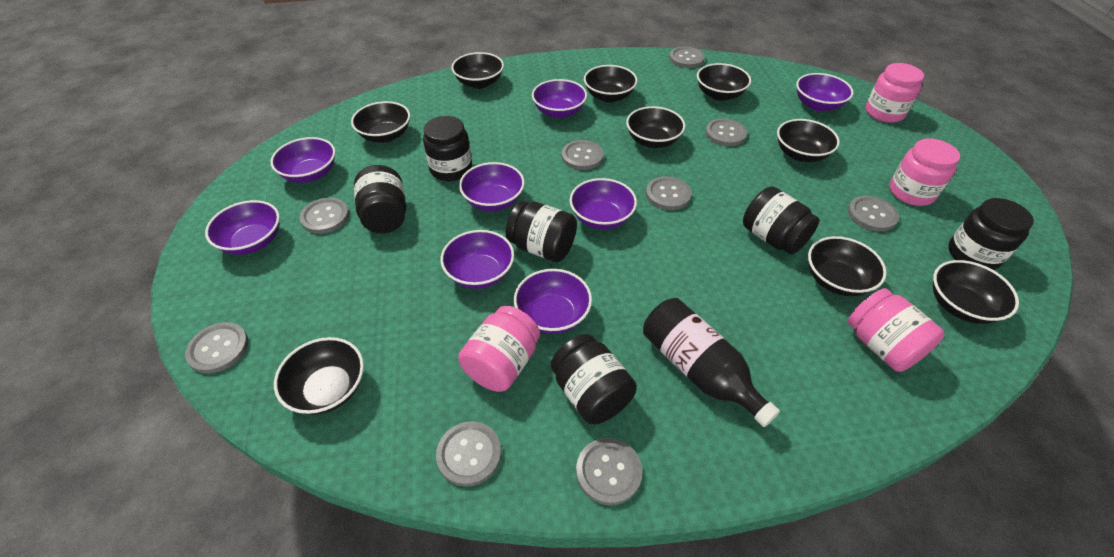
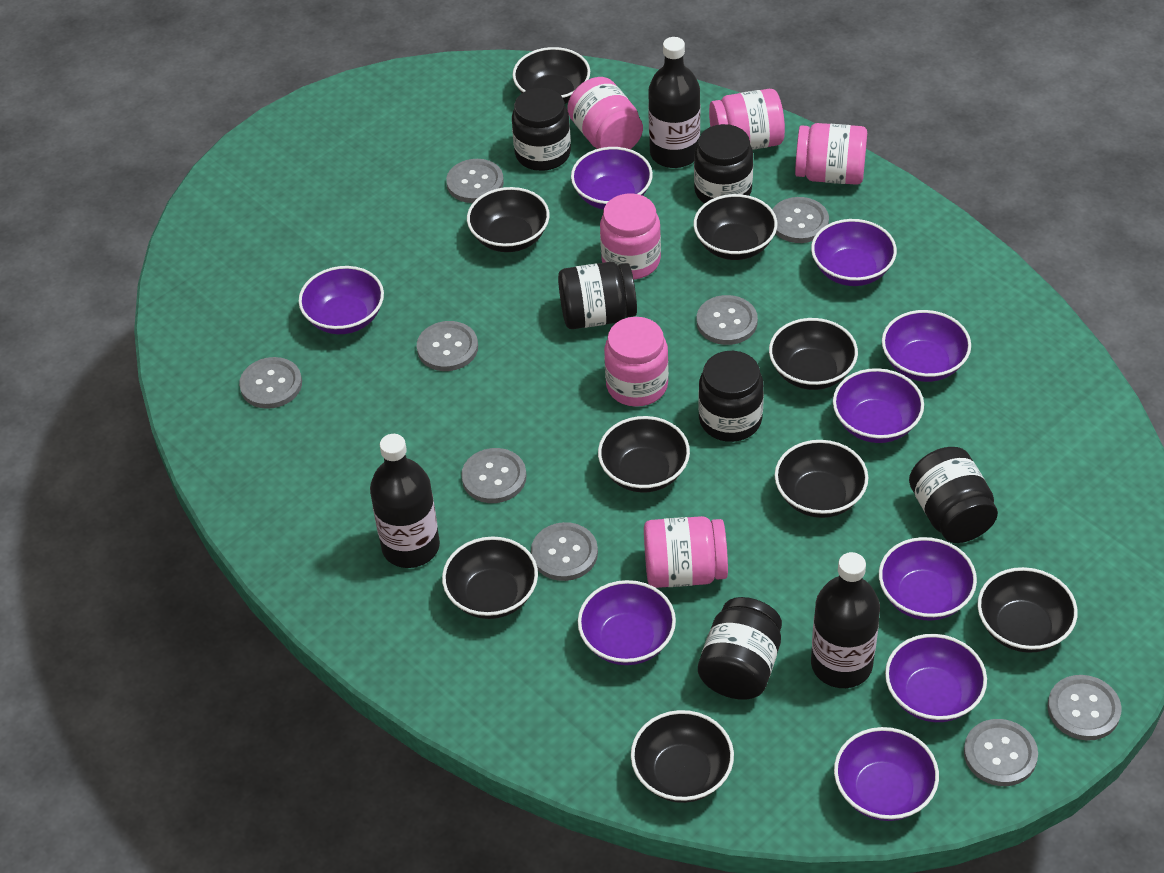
black bottle: 1 -> 3
pink jar: 4 -> 6
purple bowl: 8 -> 9

